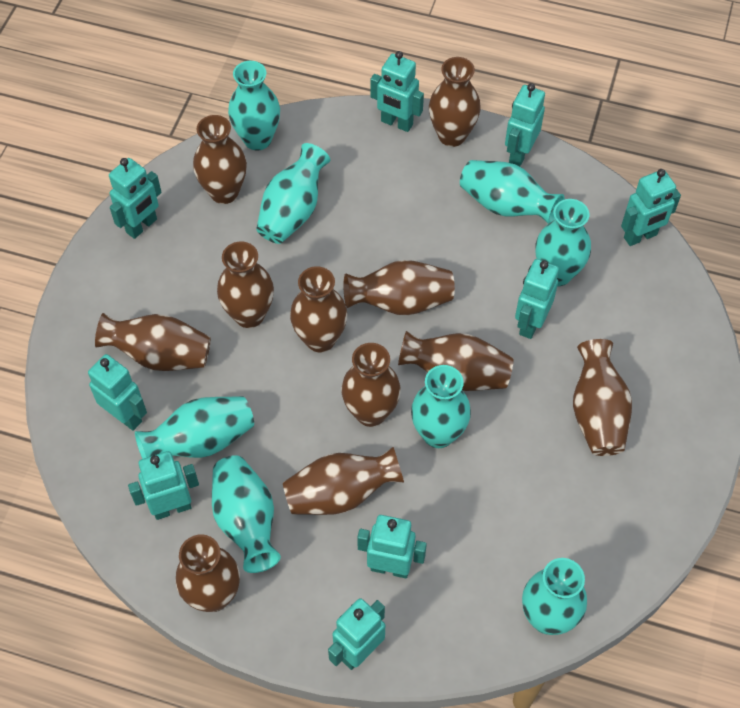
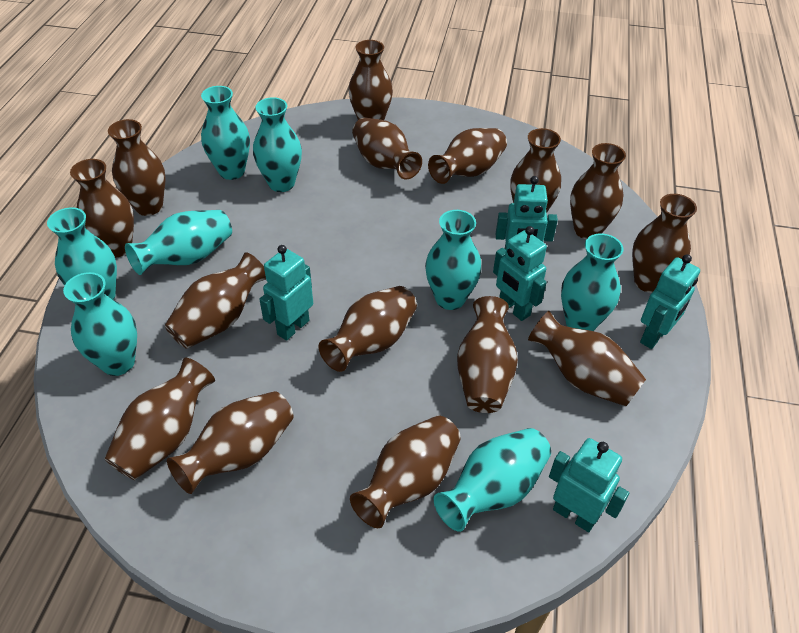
brown vase: 11 -> 15
turquoise robot: 9 -> 5

